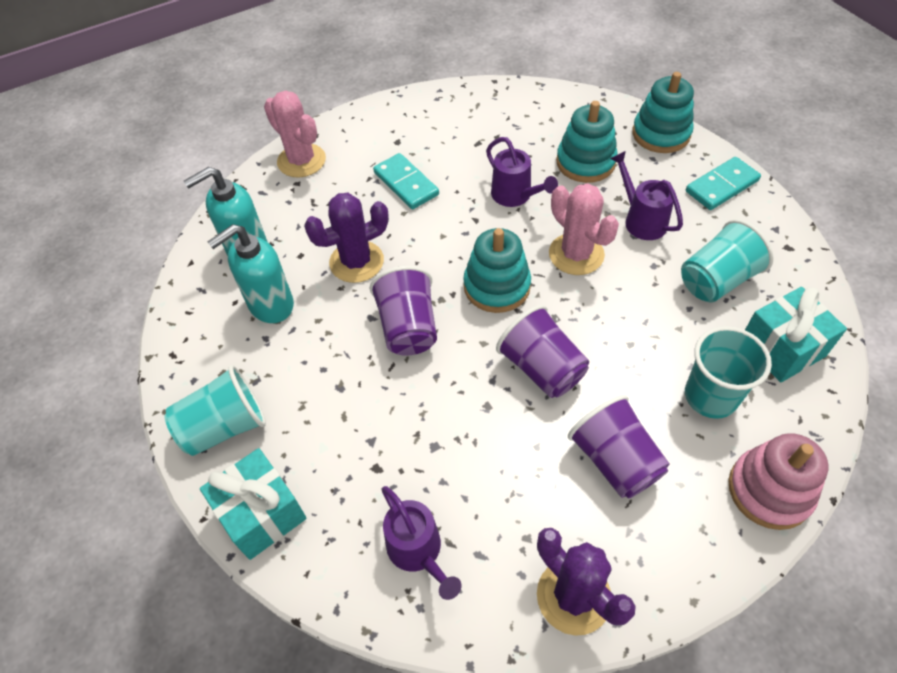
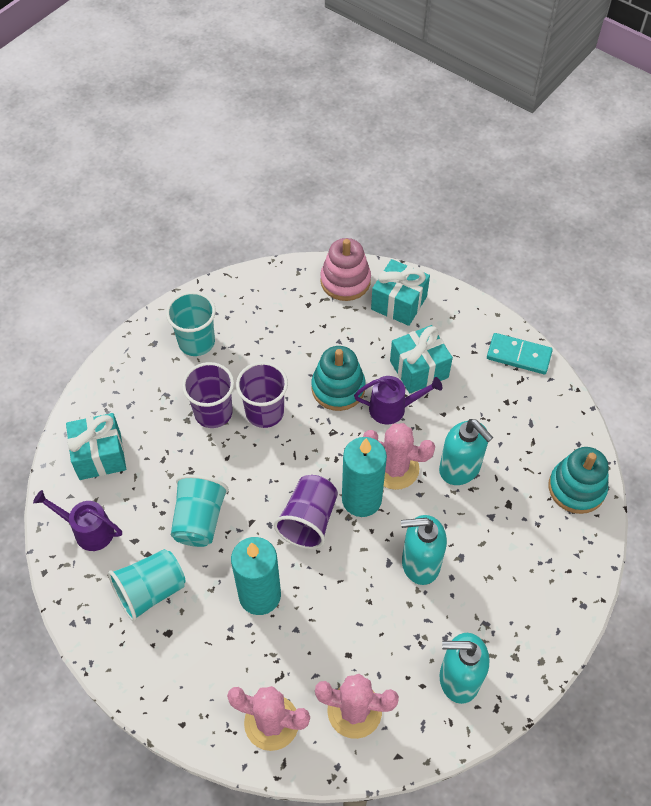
pink cactus: 2 -> 3
purple cactus: 2 -> 0
purple watering can: 3 -> 2
turquoise candle: 0 -> 2
turquoise domino: 2 -> 1
turquoise gift: 2 -> 3
turquoise soap dispenser: 2 -> 3
turquoise stacking toy: 3 -> 2

